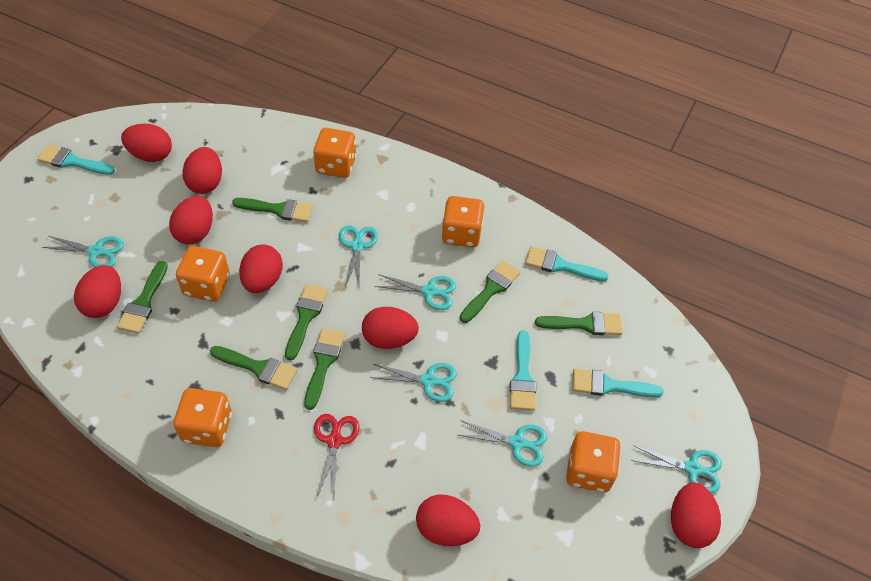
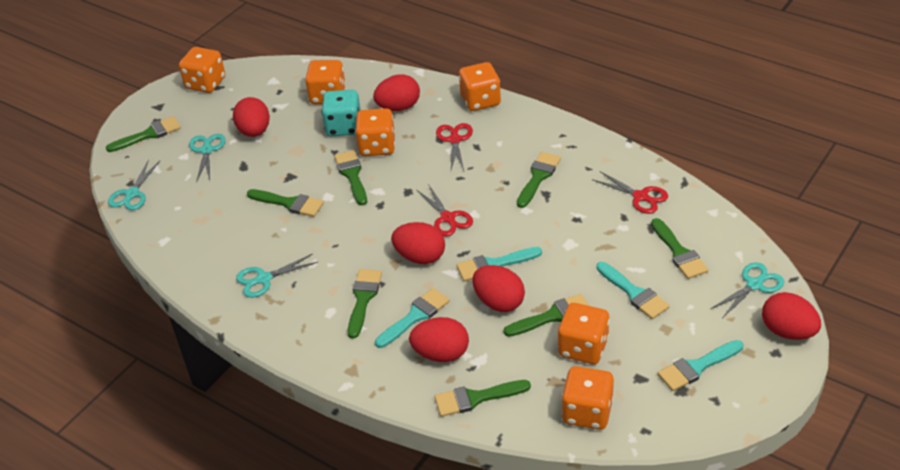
green brush: 7 -> 8
orange dice: 5 -> 6
red egg: 8 -> 6
red scissors: 1 -> 3
turquoise dice: 0 -> 1
turquoise scissors: 6 -> 4

